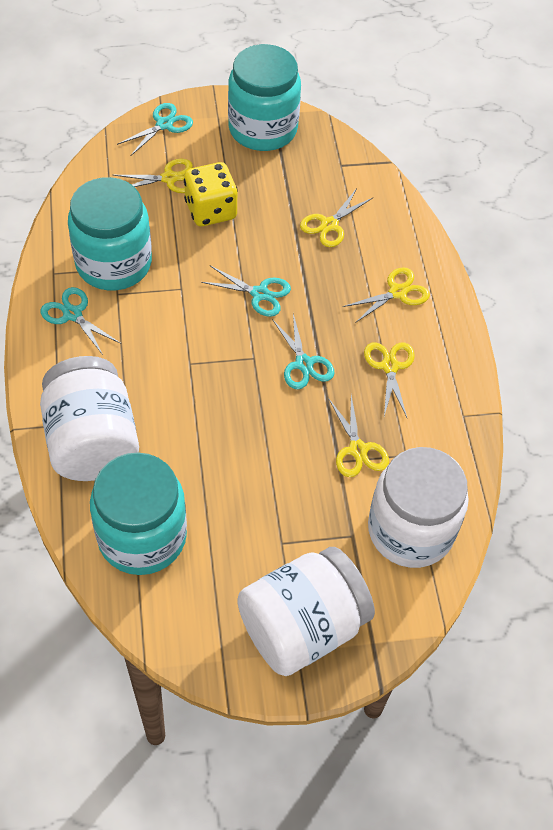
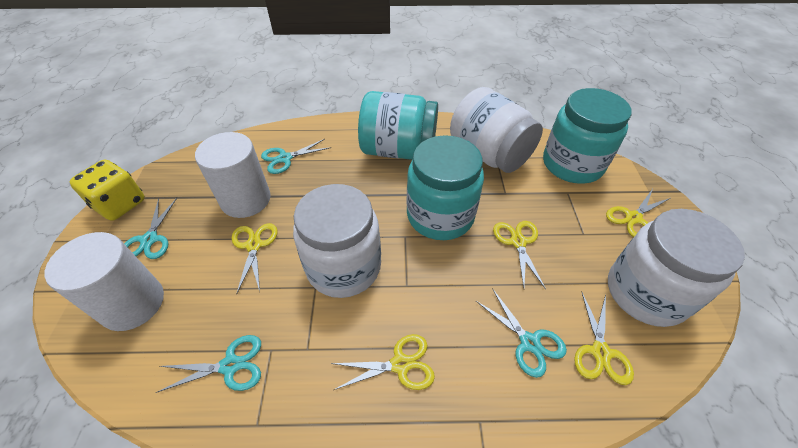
white cylinder: 0 -> 2

